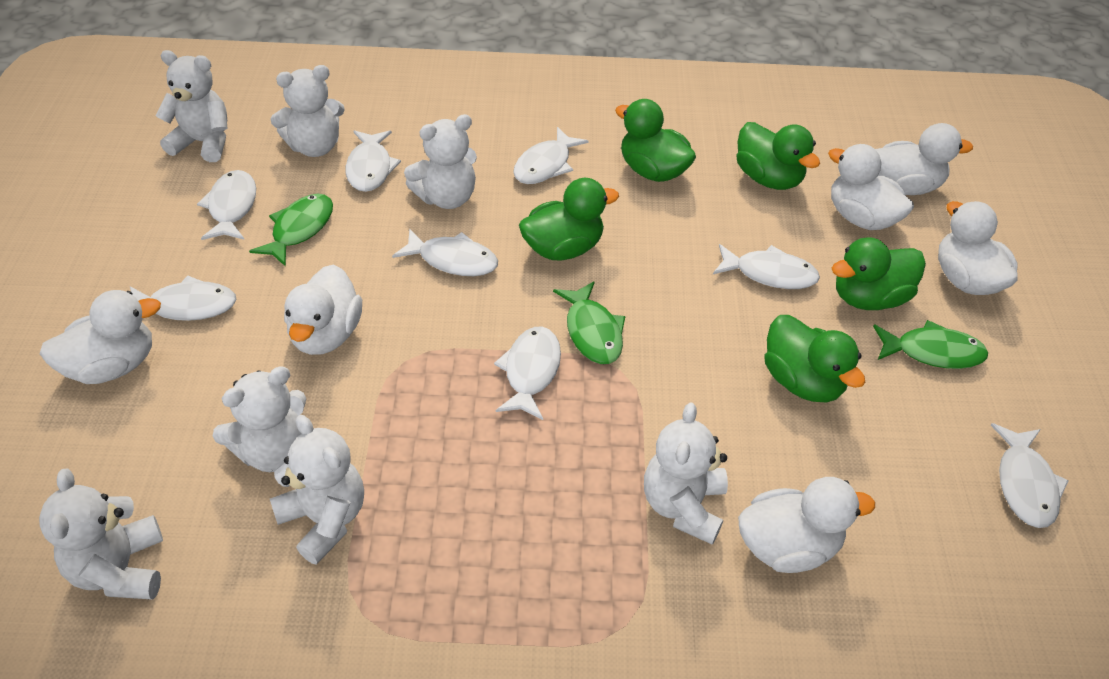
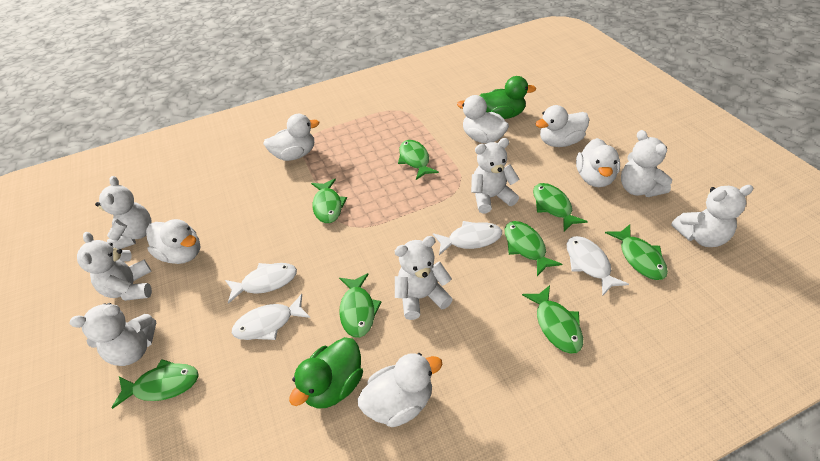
green duck: 5 -> 2
green fish: 3 -> 8
white fish: 8 -> 4

